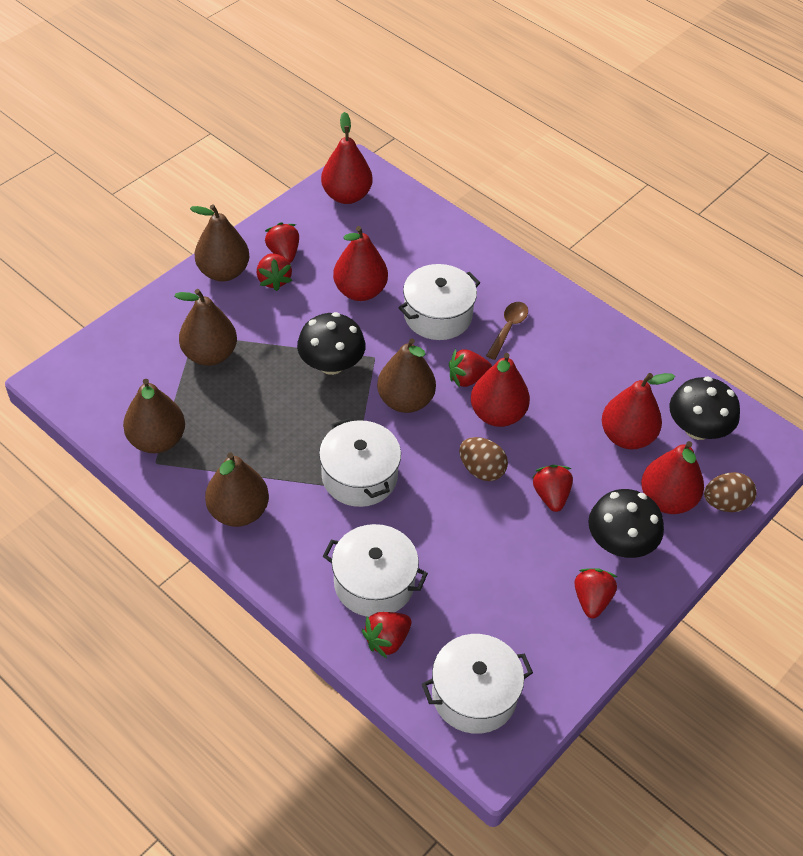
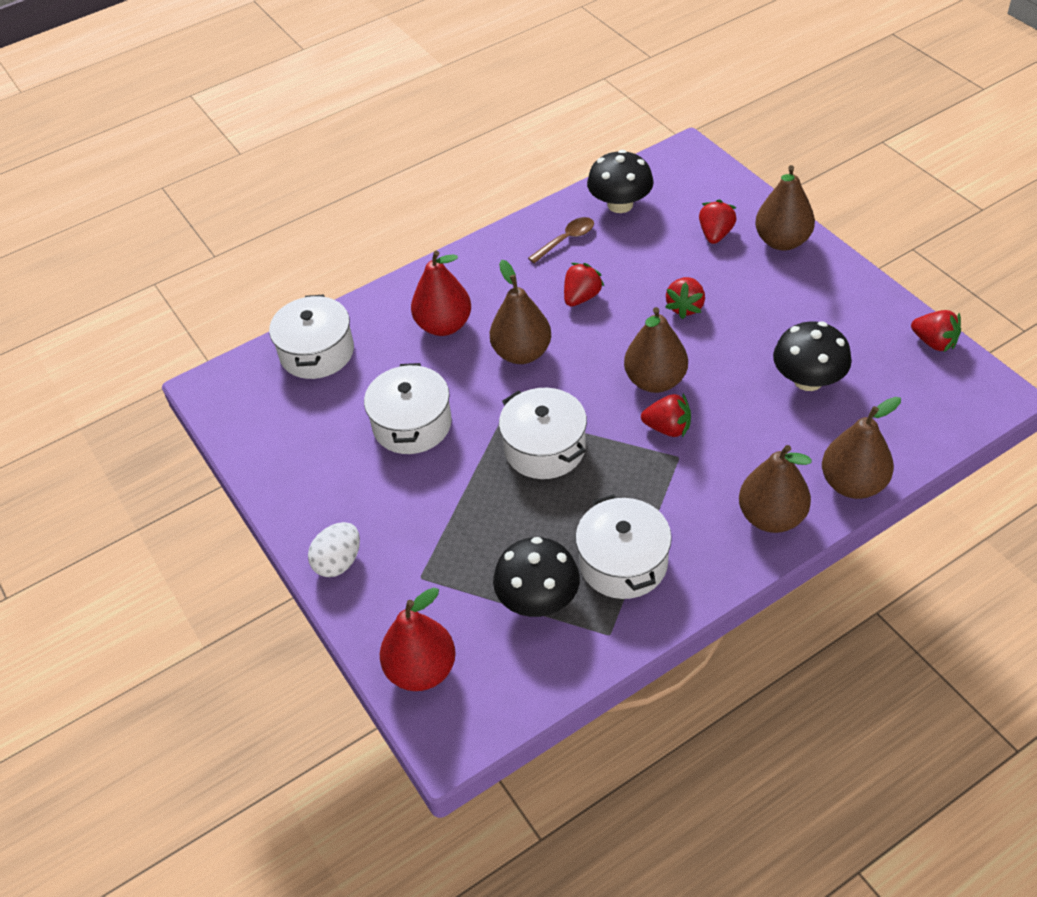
brown egg: 2 -> 0
red pear: 5 -> 2
red strawberry: 6 -> 5
white egg: 0 -> 1

